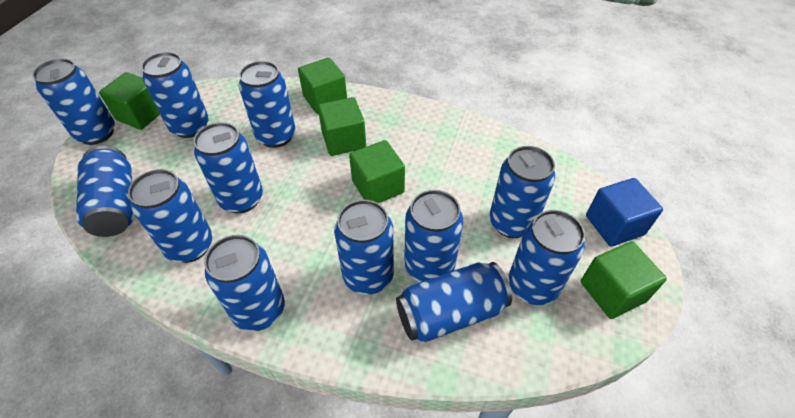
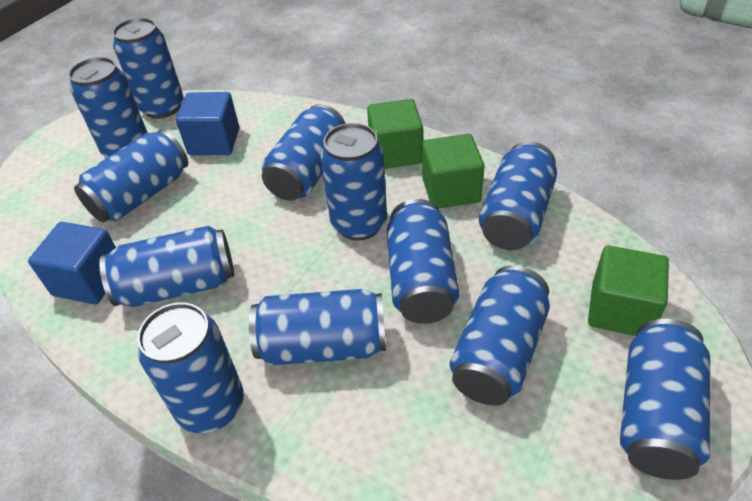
blue cube: 1 -> 2
green cube: 5 -> 3

